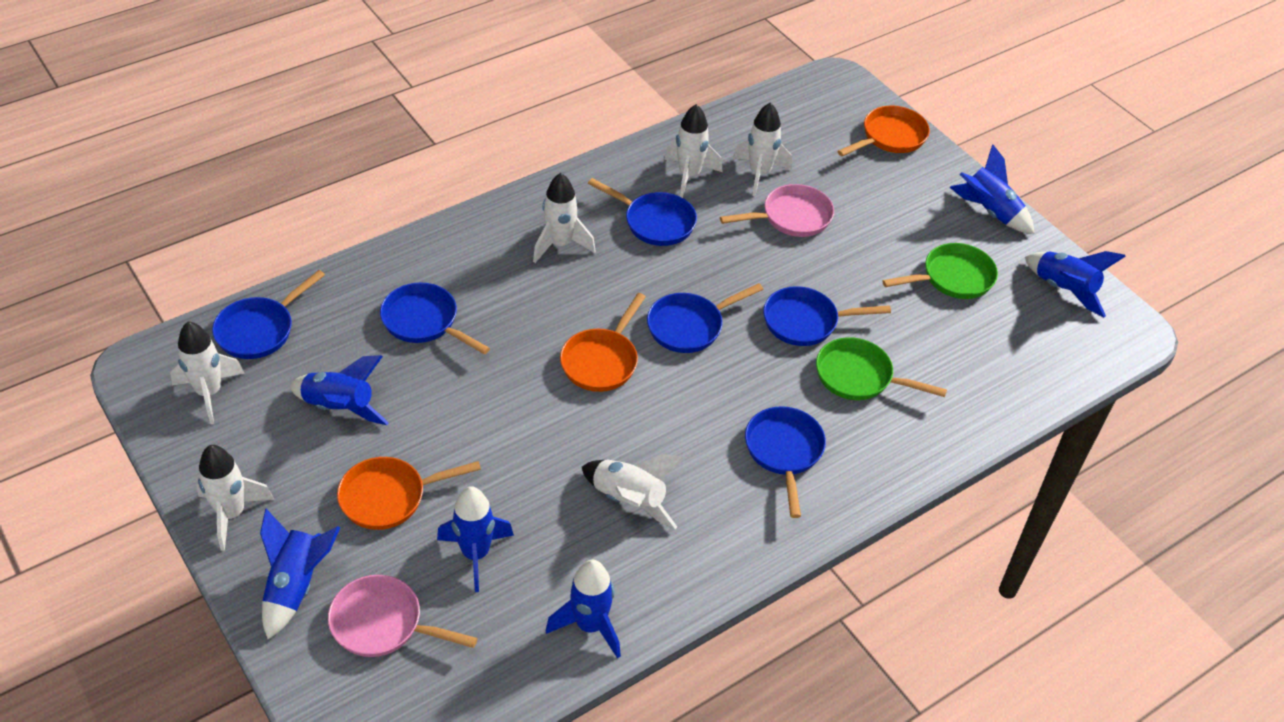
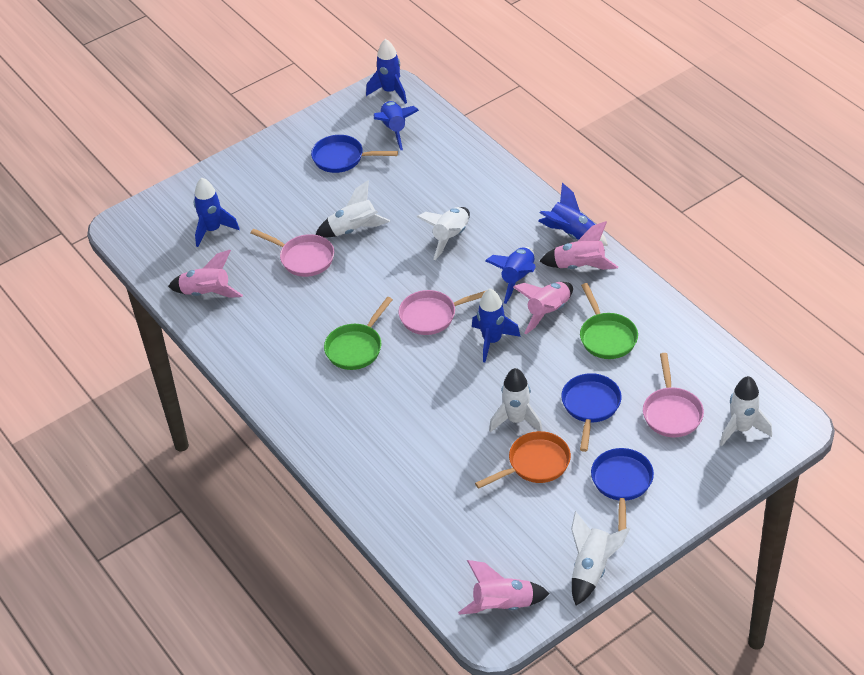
blue pan: 6 -> 3
orange pan: 3 -> 1
pink pan: 2 -> 3
pink rocket: 0 -> 4
white rocket: 6 -> 5

